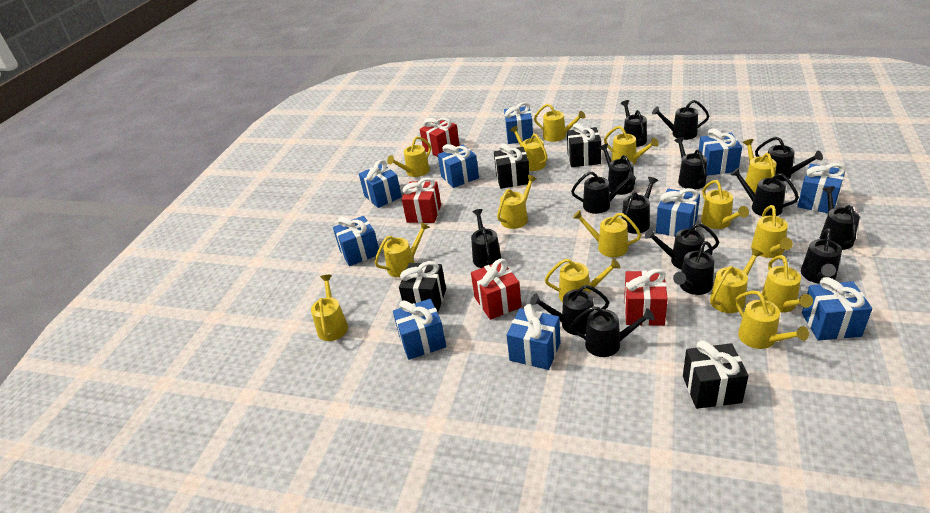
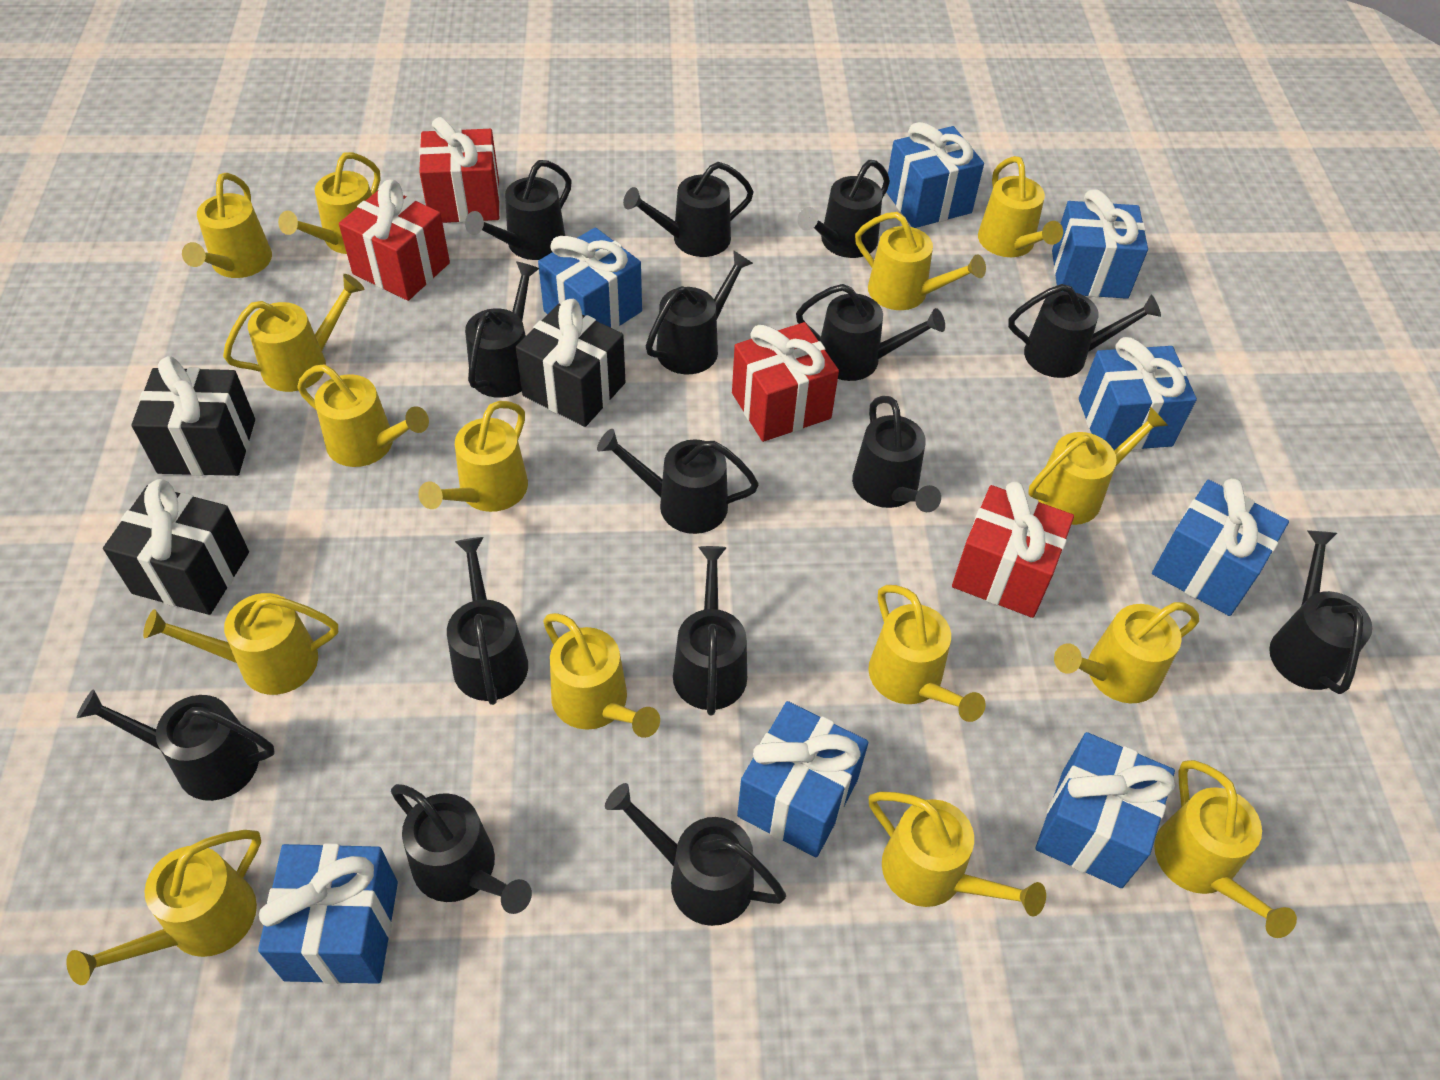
black gift: 4 -> 3
blue gift: 10 -> 8

